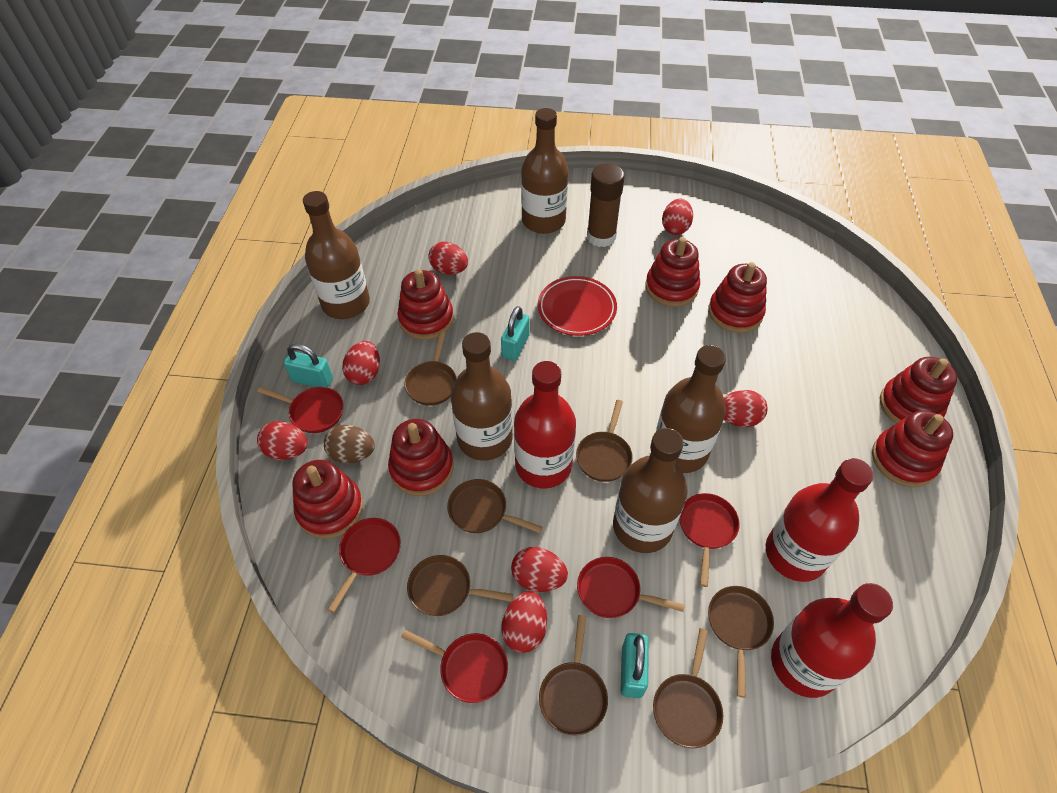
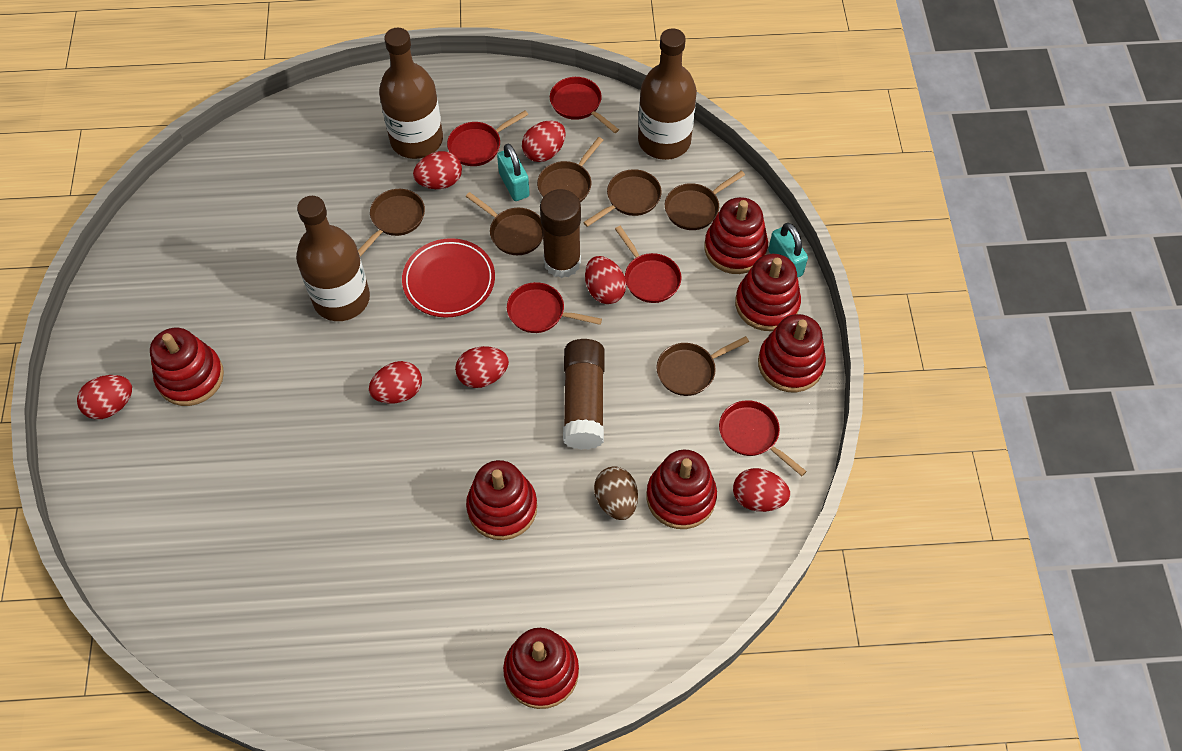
brown bottle: 5 -> 3
brown glue stick: 1 -> 2
brown pan: 7 -> 6
red bottle: 3 -> 0
turquoise padlock: 3 -> 2

